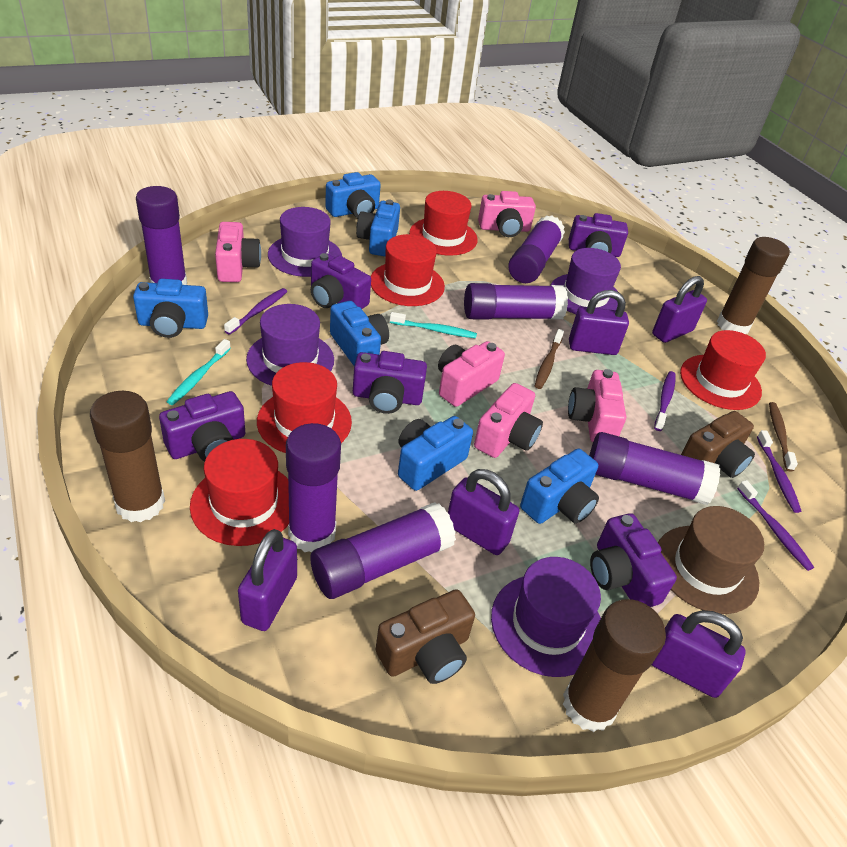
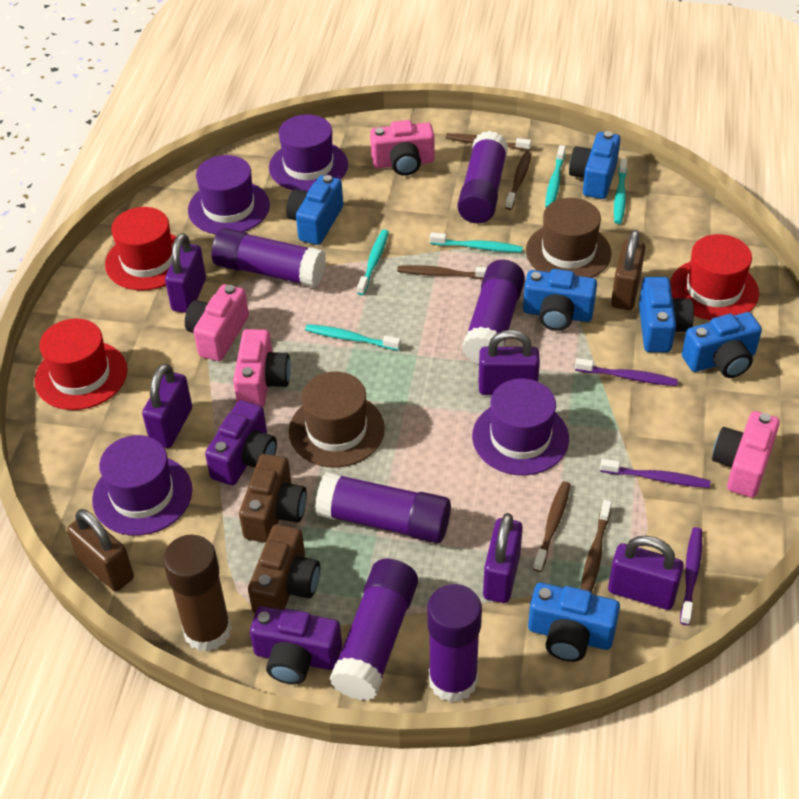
brown glue stick: 3 -> 1
brown hat: 1 -> 2
brown padlock: 0 -> 2
brown toothbrush: 2 -> 5
pink camera: 5 -> 4
purple camera: 5 -> 2
purple toothbrush: 4 -> 3
red hat: 5 -> 3
turquoise toothbrush: 2 -> 5

